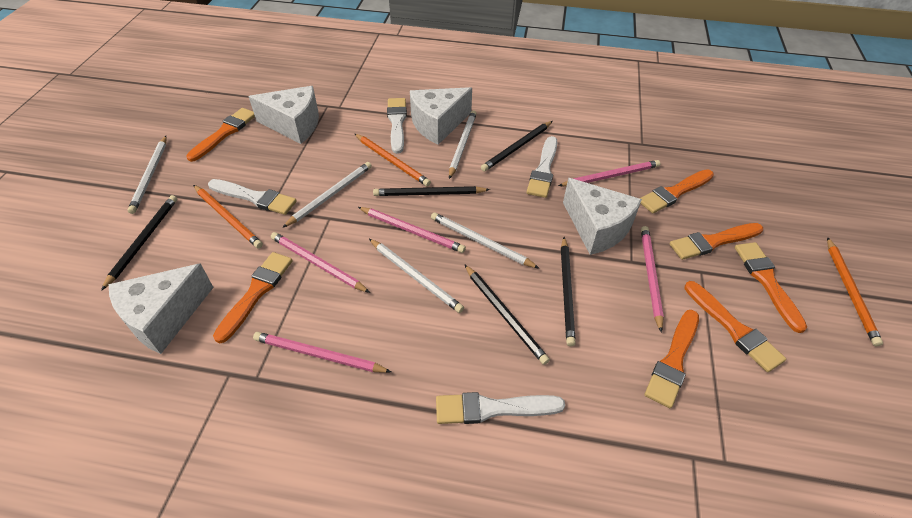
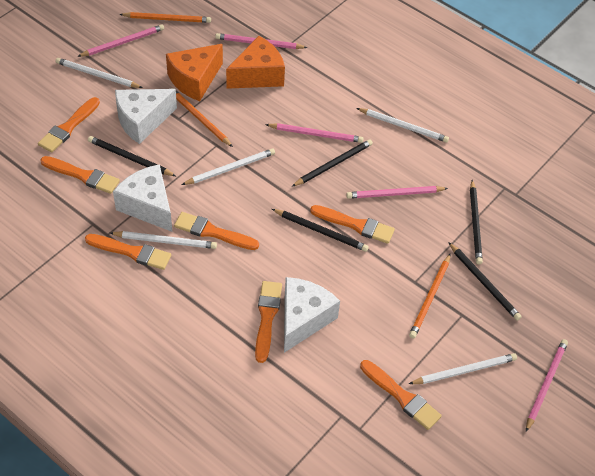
orange cheese: 0 -> 2
white brush: 4 -> 0
white cheese: 4 -> 3

